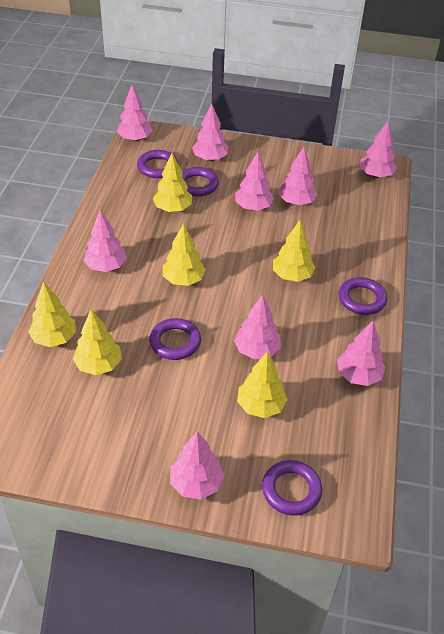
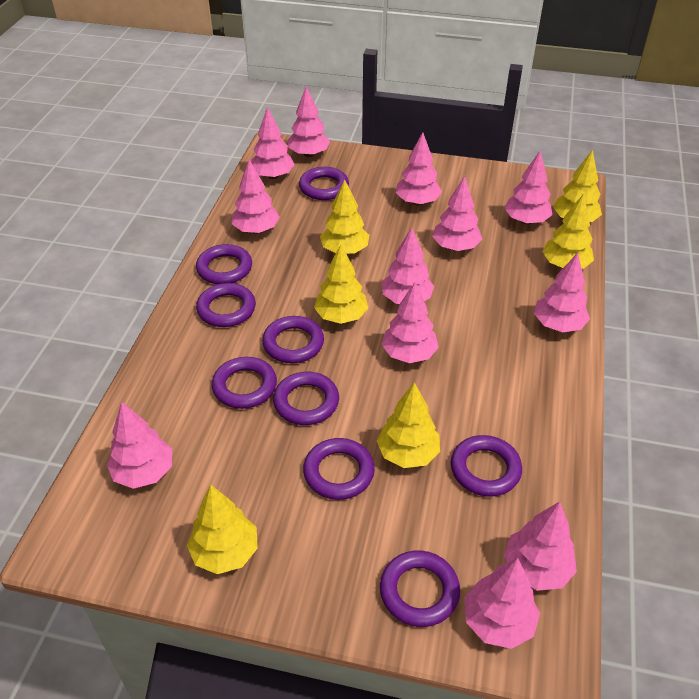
pink tree: 9 -> 12
purple ring: 5 -> 9

